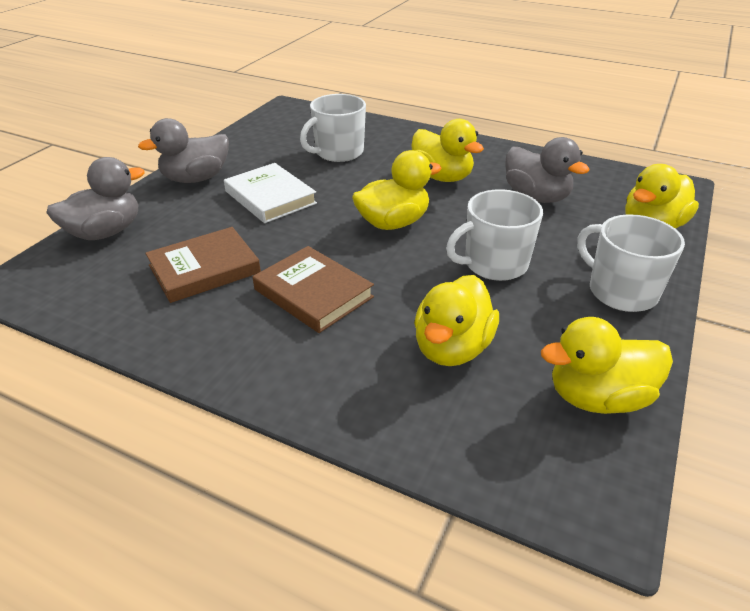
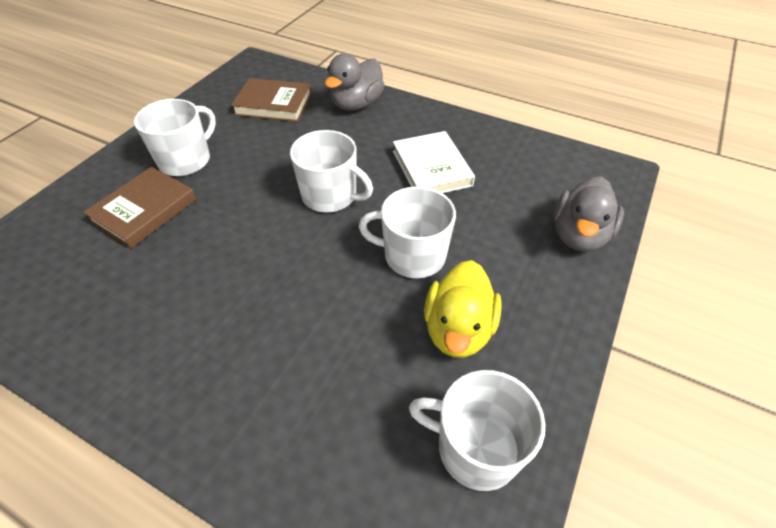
grey duck: 3 -> 2
white mug: 3 -> 4
yellow duck: 5 -> 1

